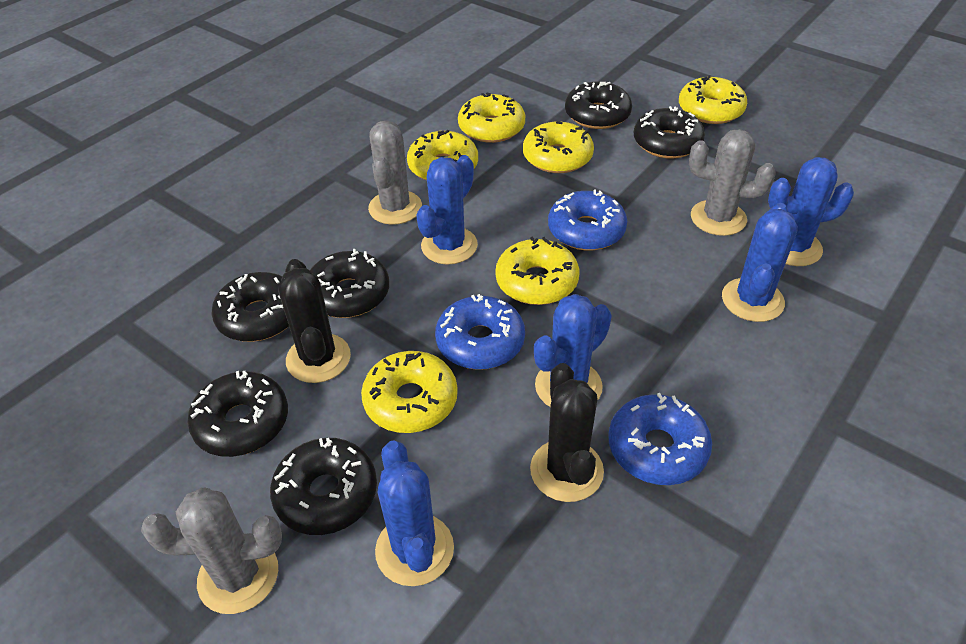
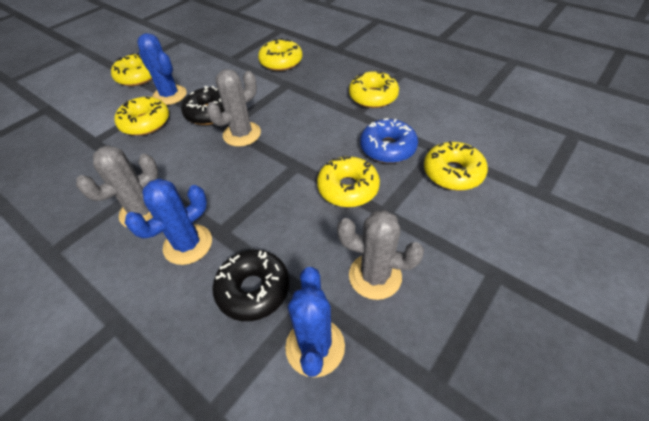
black cactus: 2 -> 0
black donut: 6 -> 2
blue cactus: 5 -> 3
blue donut: 3 -> 1

